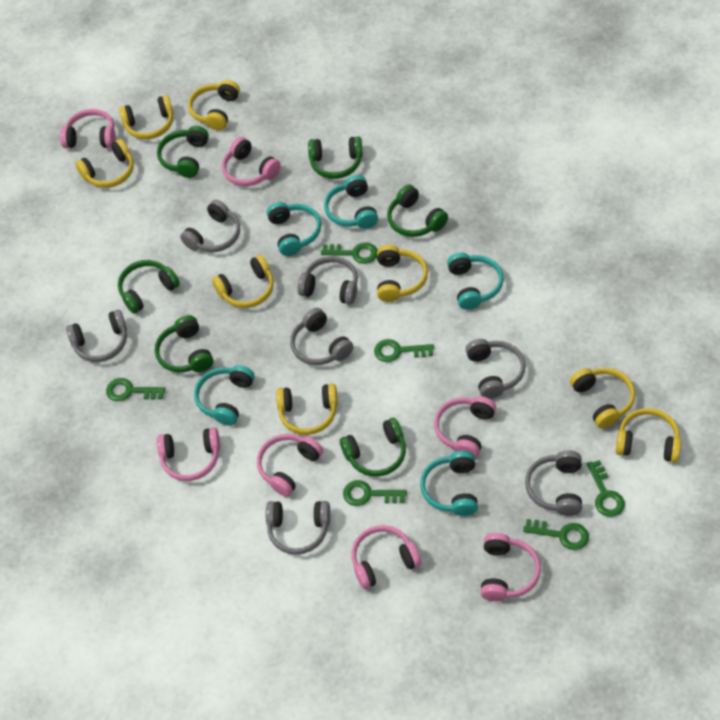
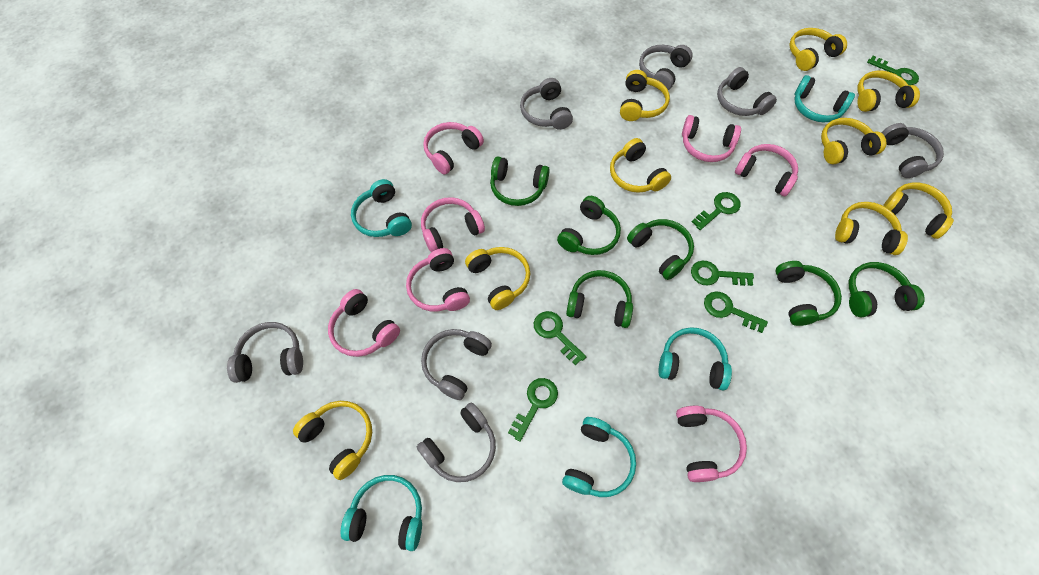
yellow headphones: 8 -> 9

